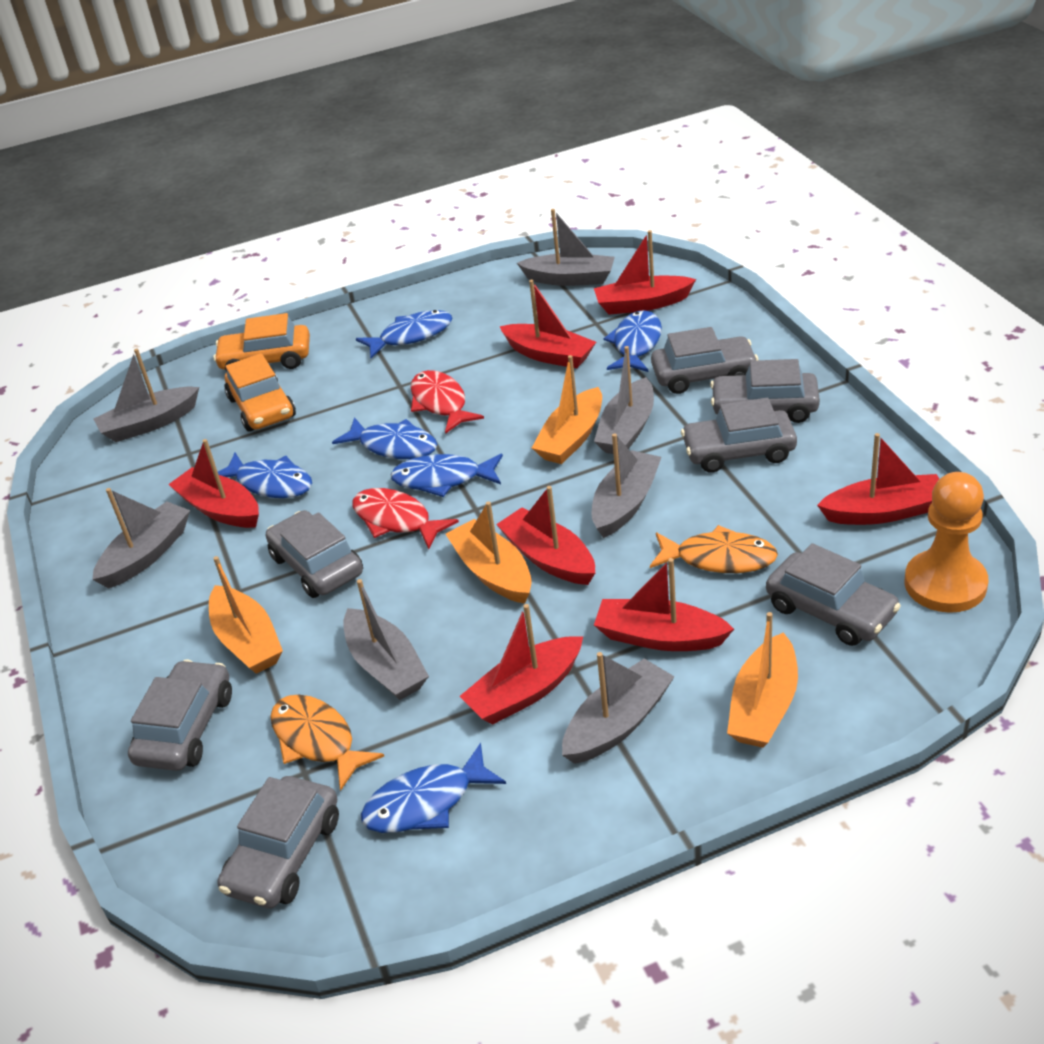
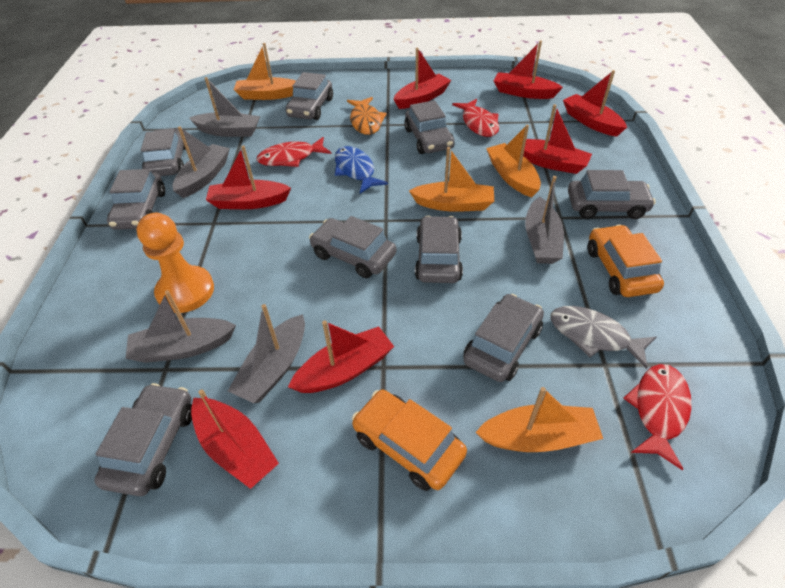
blue fish: 6 -> 1
grey boat: 7 -> 5
grey car: 7 -> 9
grey fish: 0 -> 1
orange fish: 2 -> 1
red fish: 2 -> 3

